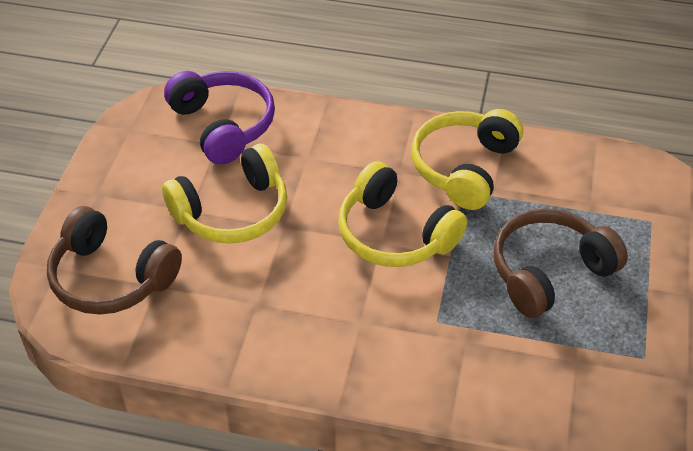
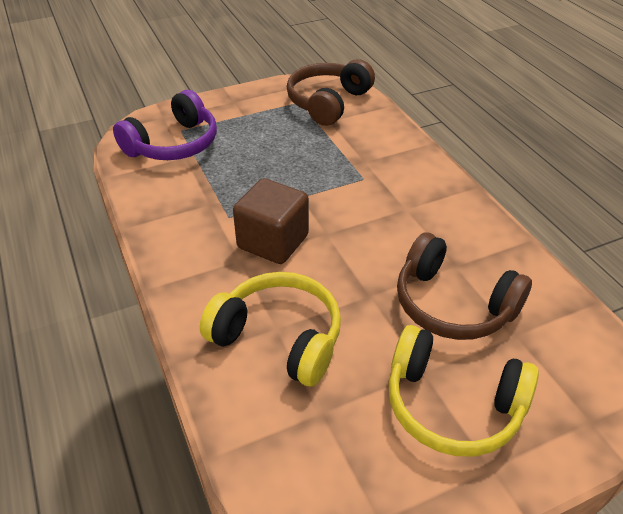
brown cube: 0 -> 1
yellow headphones: 3 -> 2

